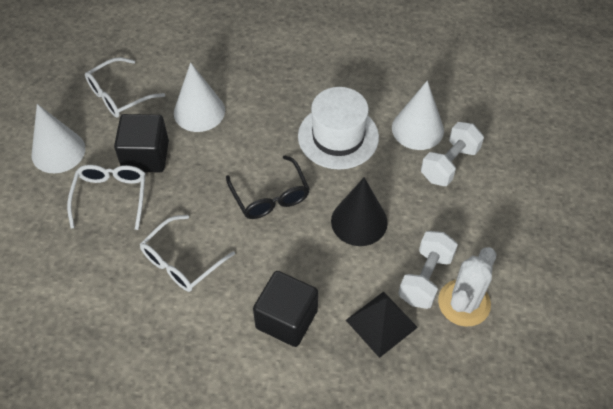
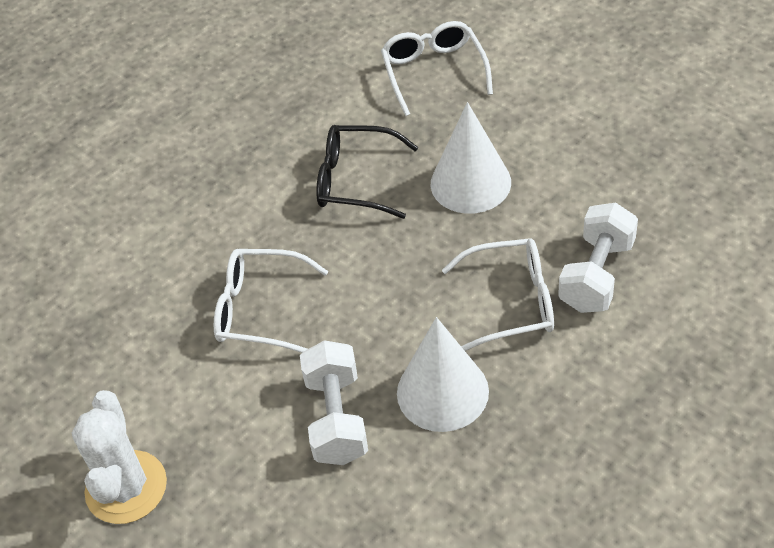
black cone: 1 -> 0
black cube: 2 -> 0
black pyramid: 1 -> 0
white cone: 3 -> 2
white hat: 1 -> 0

